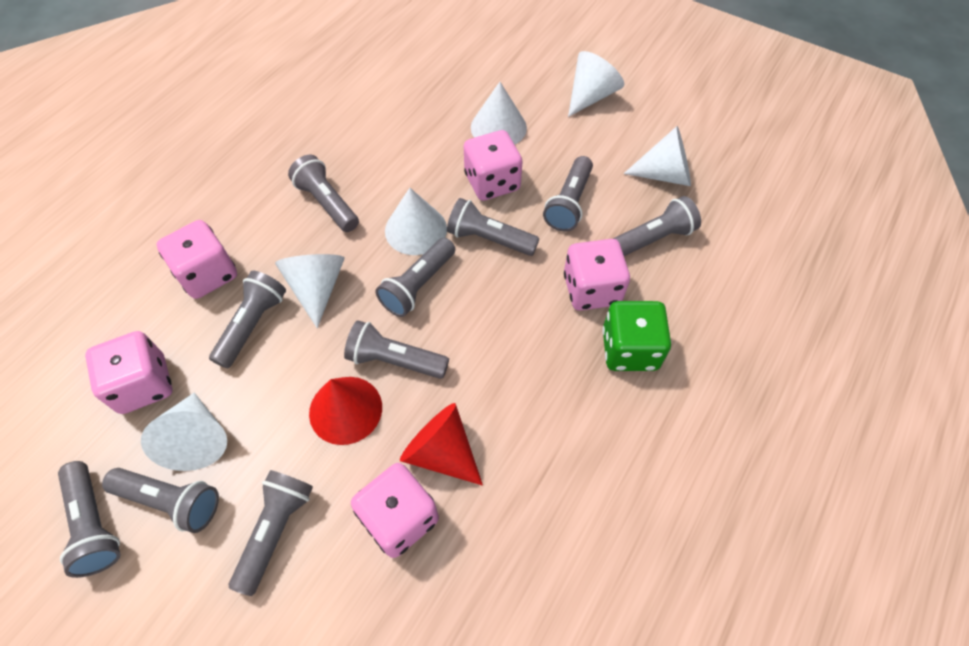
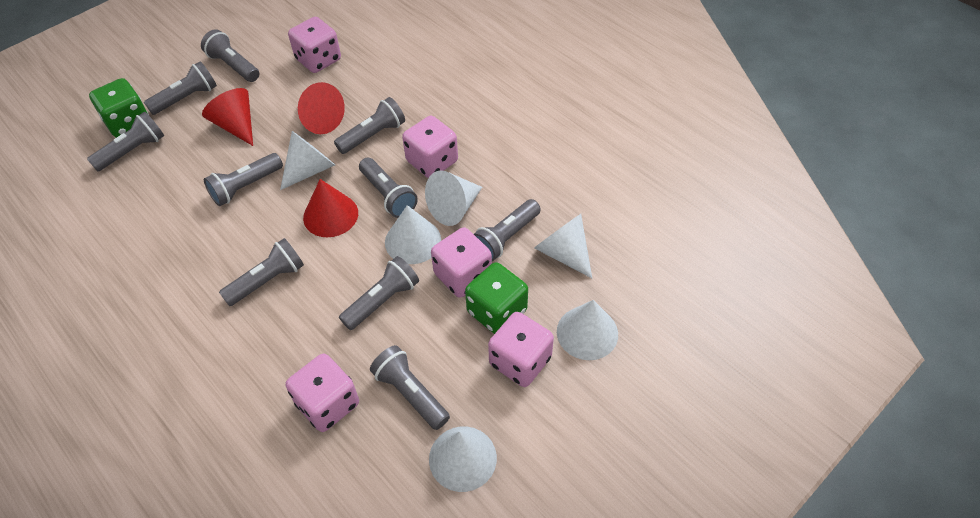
green dice: 1 -> 2
red cone: 2 -> 3

